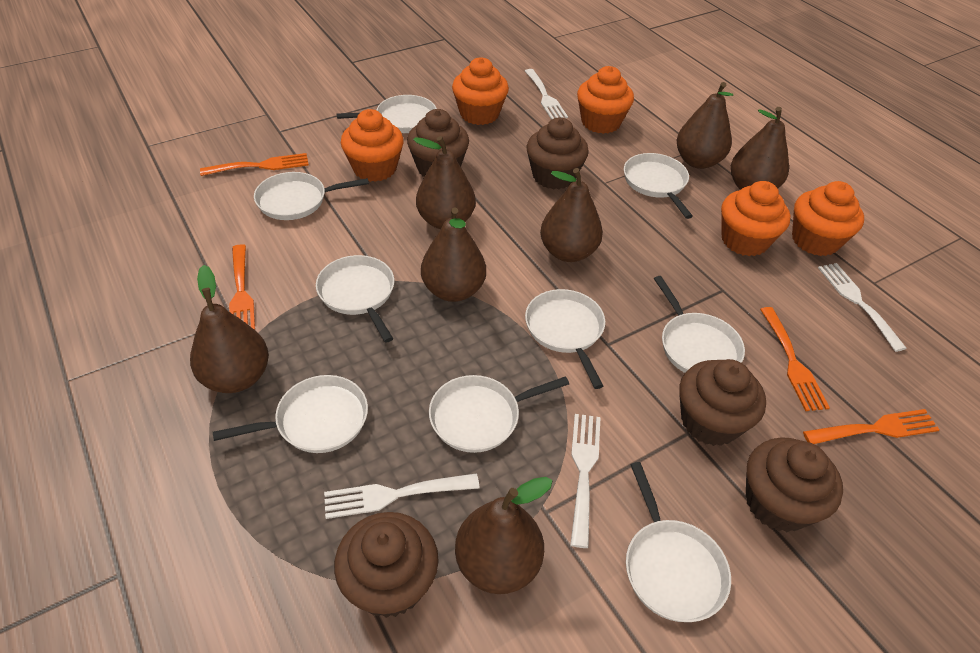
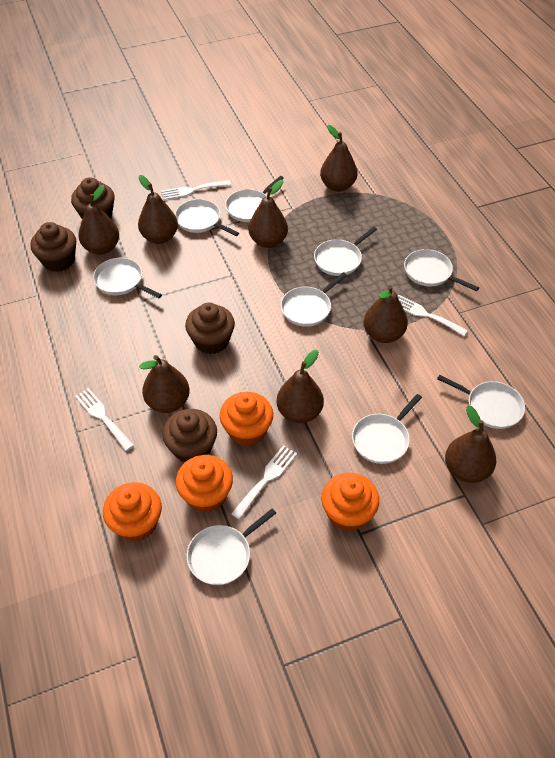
brown cupcake: 5 -> 4
brown pear: 7 -> 8
orange cupcake: 5 -> 4
orange fork: 4 -> 0

